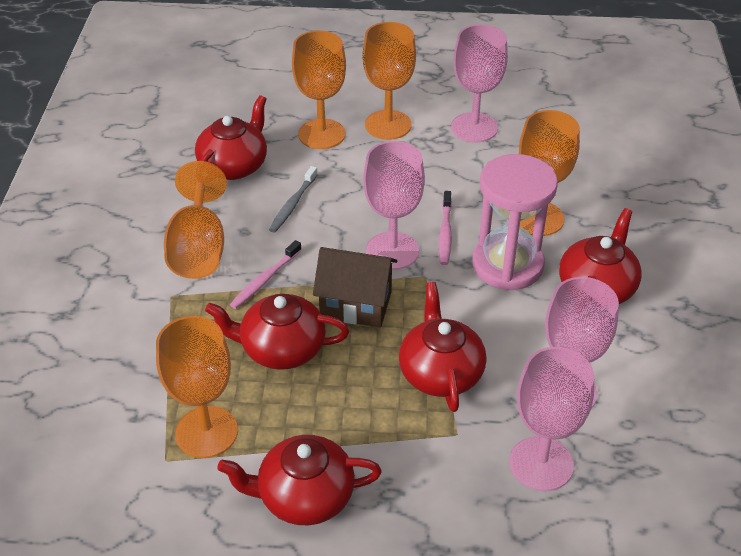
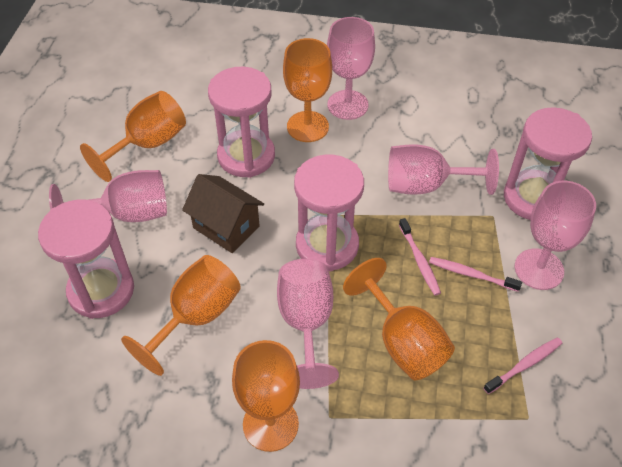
grey toothbrush: 1 -> 0
pink goblet: 4 -> 5
pink hourglass: 1 -> 4
pink toothbrush: 2 -> 3
red teapot: 5 -> 0

